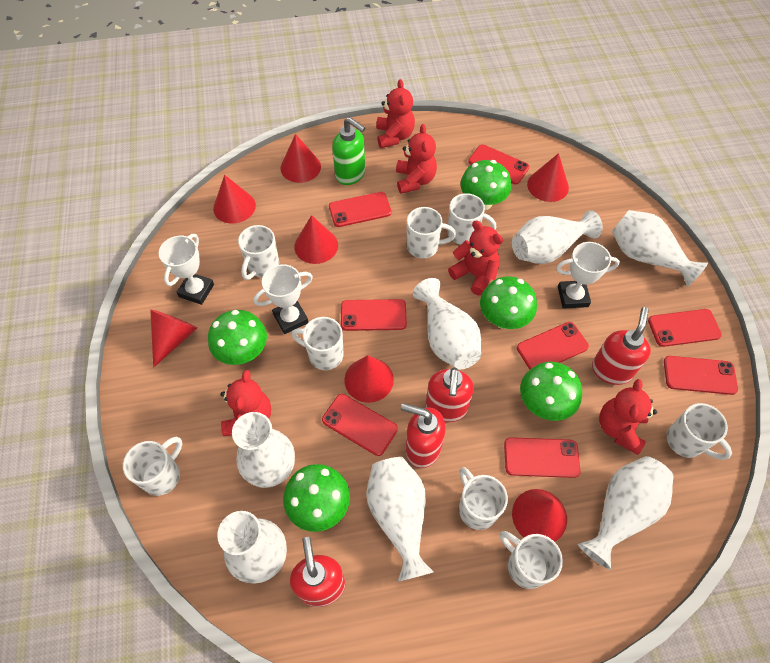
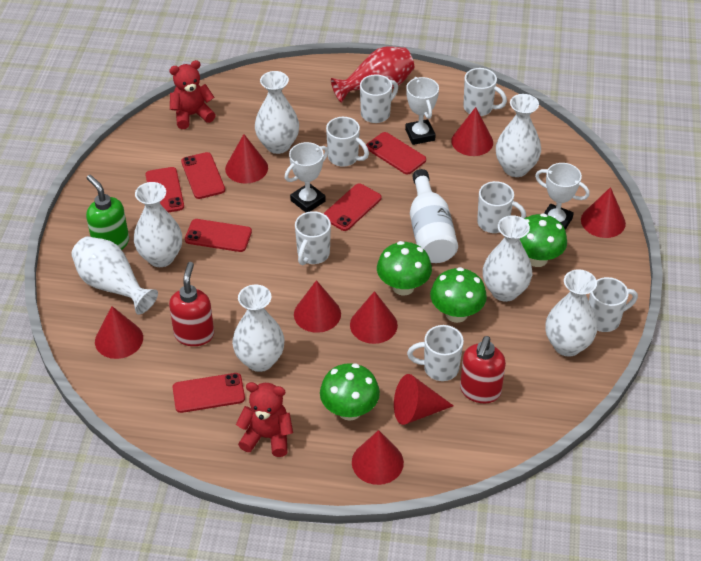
green mushroom: 5 -> 4
red cone: 7 -> 8
red phone: 8 -> 6
red soap dispenser: 4 -> 2
red teddy bear: 5 -> 2
red vase: 0 -> 1
white bottle: 0 -> 1
white mug: 8 -> 7

